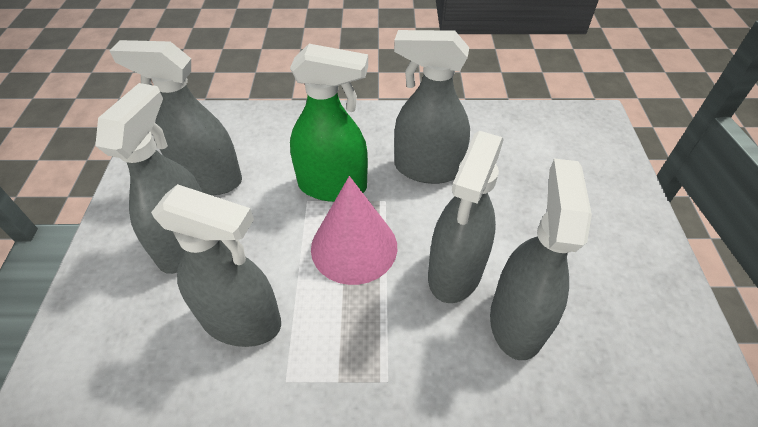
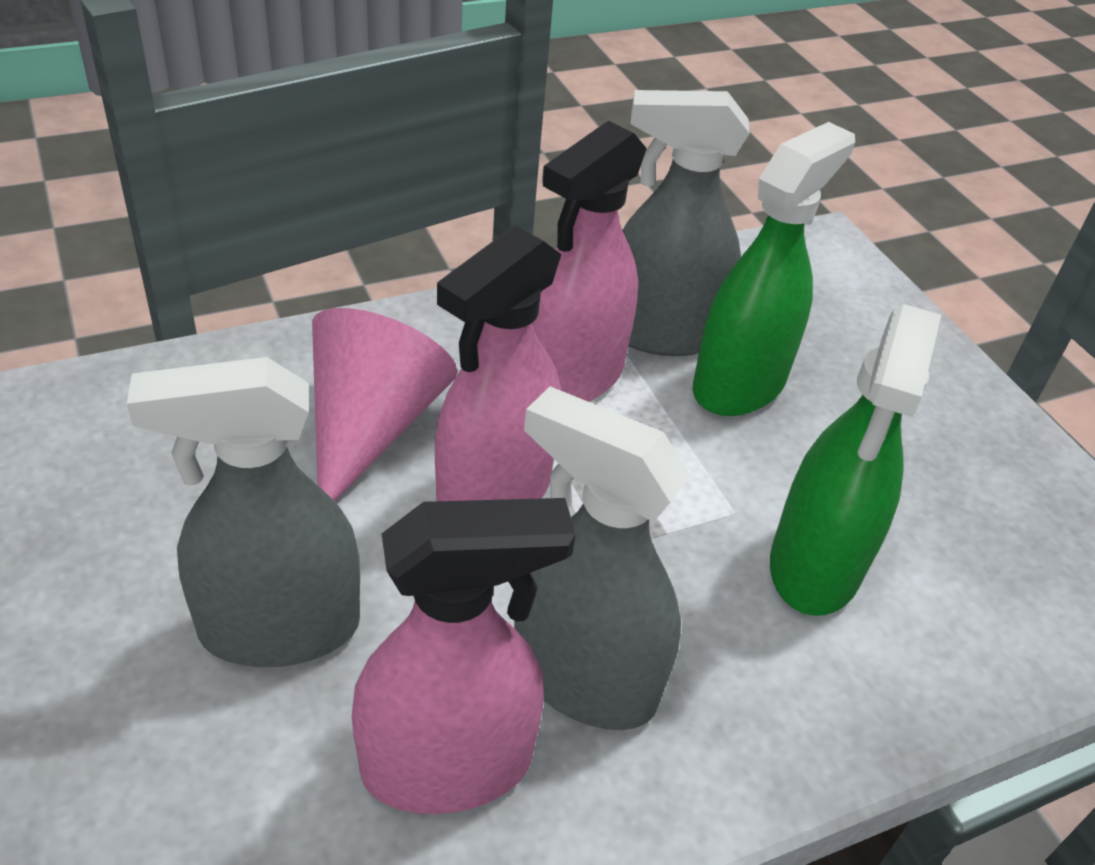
green spray bottle: 1 -> 2
grey spray bottle: 6 -> 3
pink spray bottle: 0 -> 3

